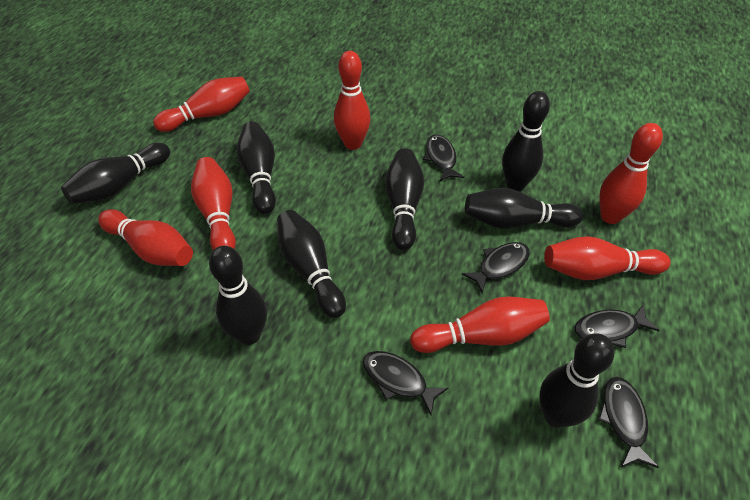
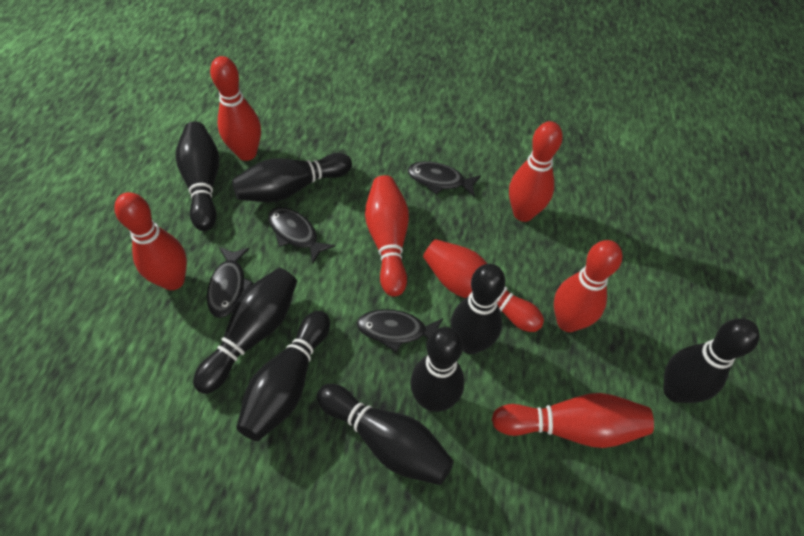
black fish: 5 -> 4

